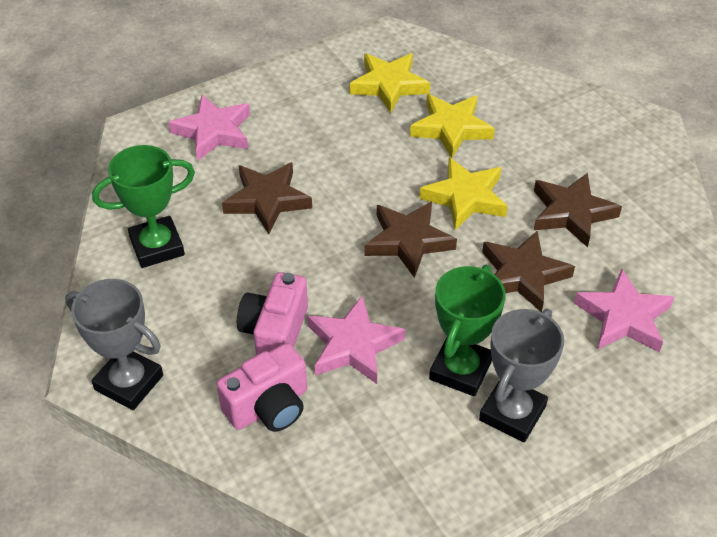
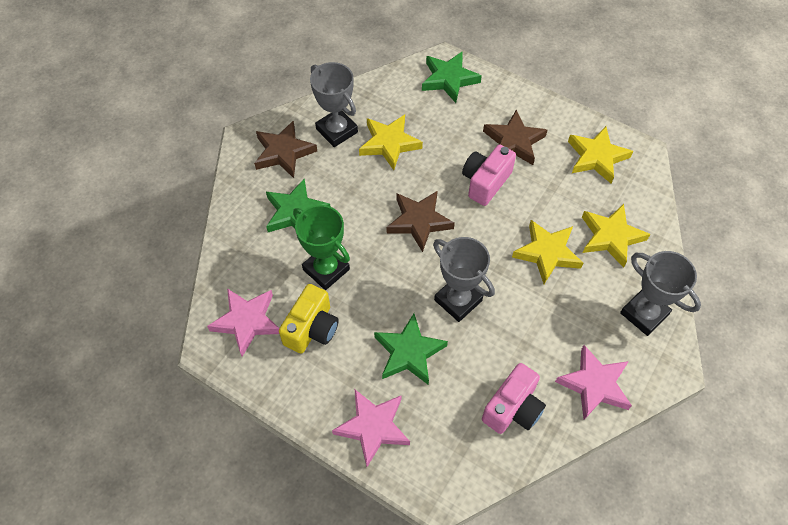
brown star: 4 -> 3
green star: 0 -> 3
green trophy: 2 -> 1
grey trophy: 2 -> 3
yellow camera: 0 -> 1
yellow star: 3 -> 4

